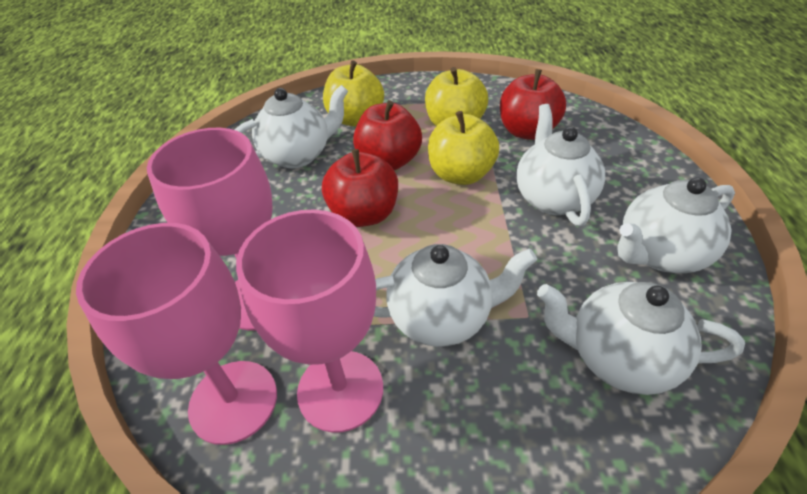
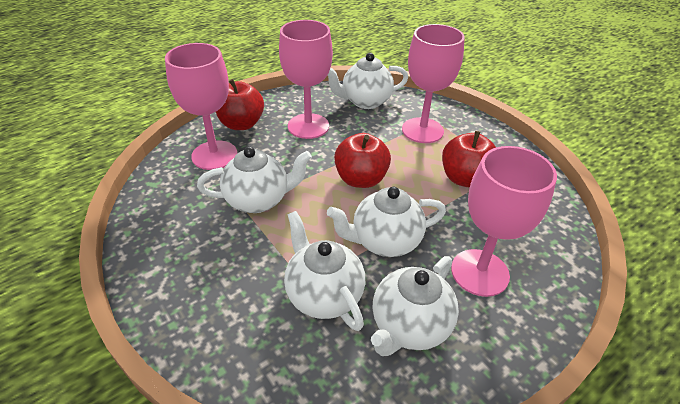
pink goblet: 3 -> 4
yellow apple: 3 -> 0

